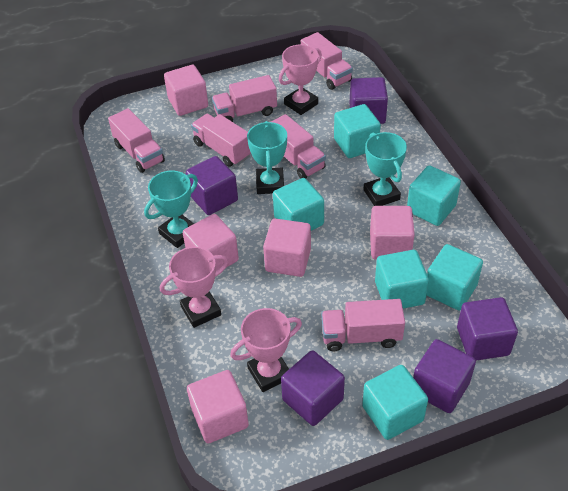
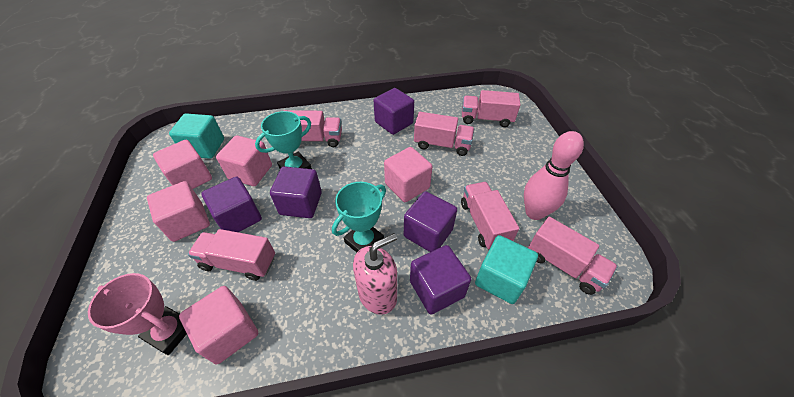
pink bowling pin: 0 -> 1
pink soap dispenser: 0 -> 1
pink trophy: 3 -> 1
turquoise cube: 6 -> 2
turquoise trophy: 3 -> 2

